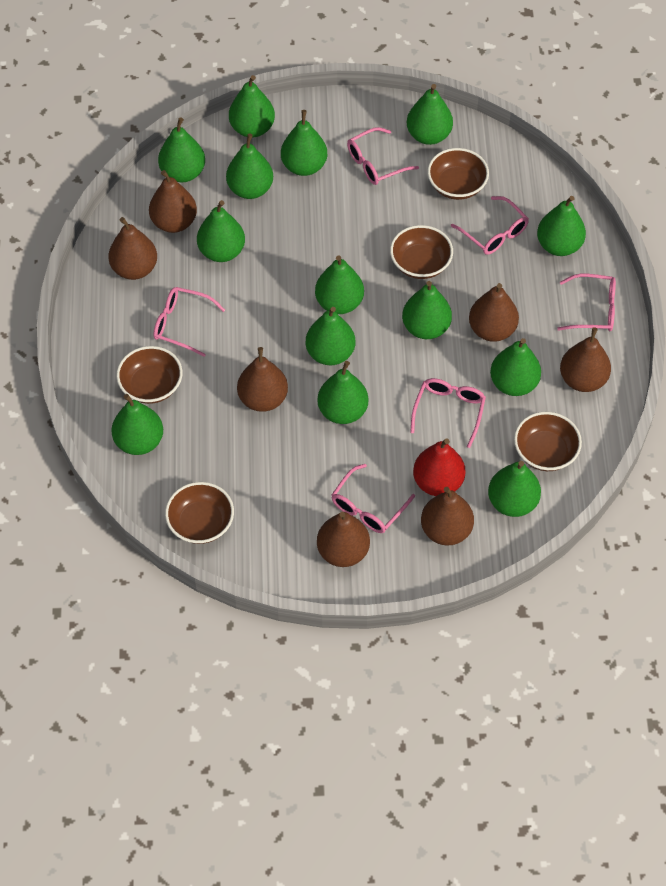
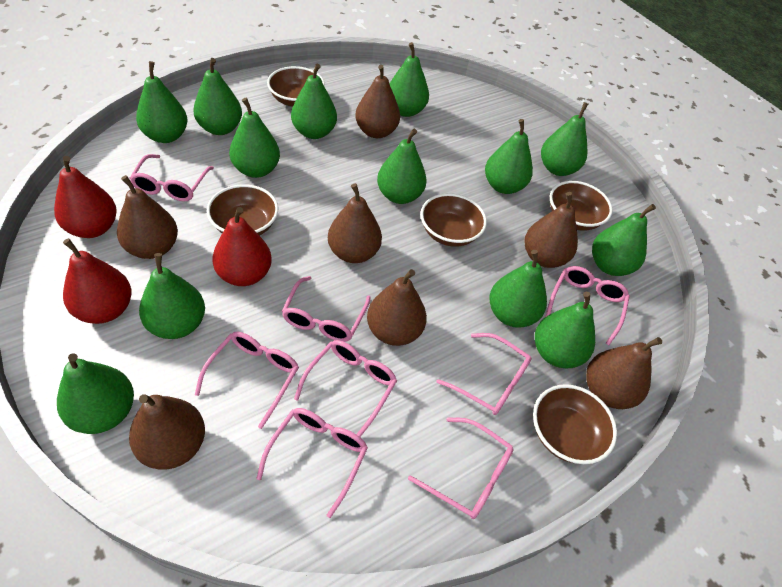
green pear: 14 -> 13
pink glasses: 6 -> 8
red pear: 1 -> 3

